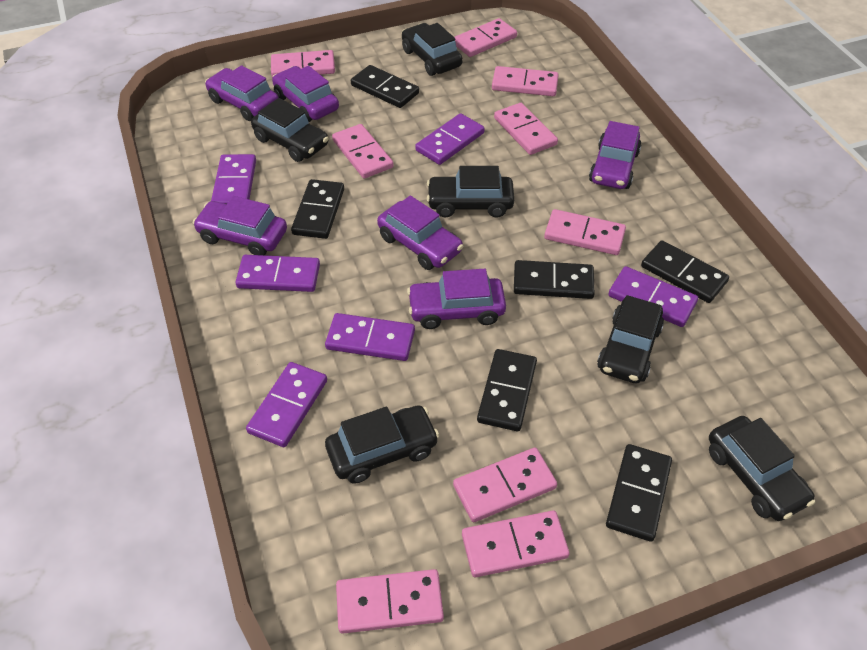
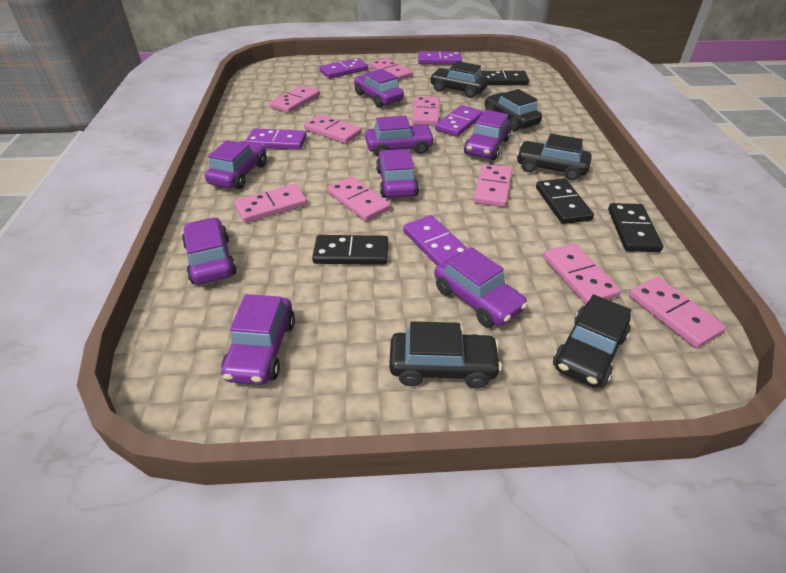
black car: 6 -> 5
black domino: 6 -> 4
purple car: 6 -> 8
purple domino: 6 -> 5

